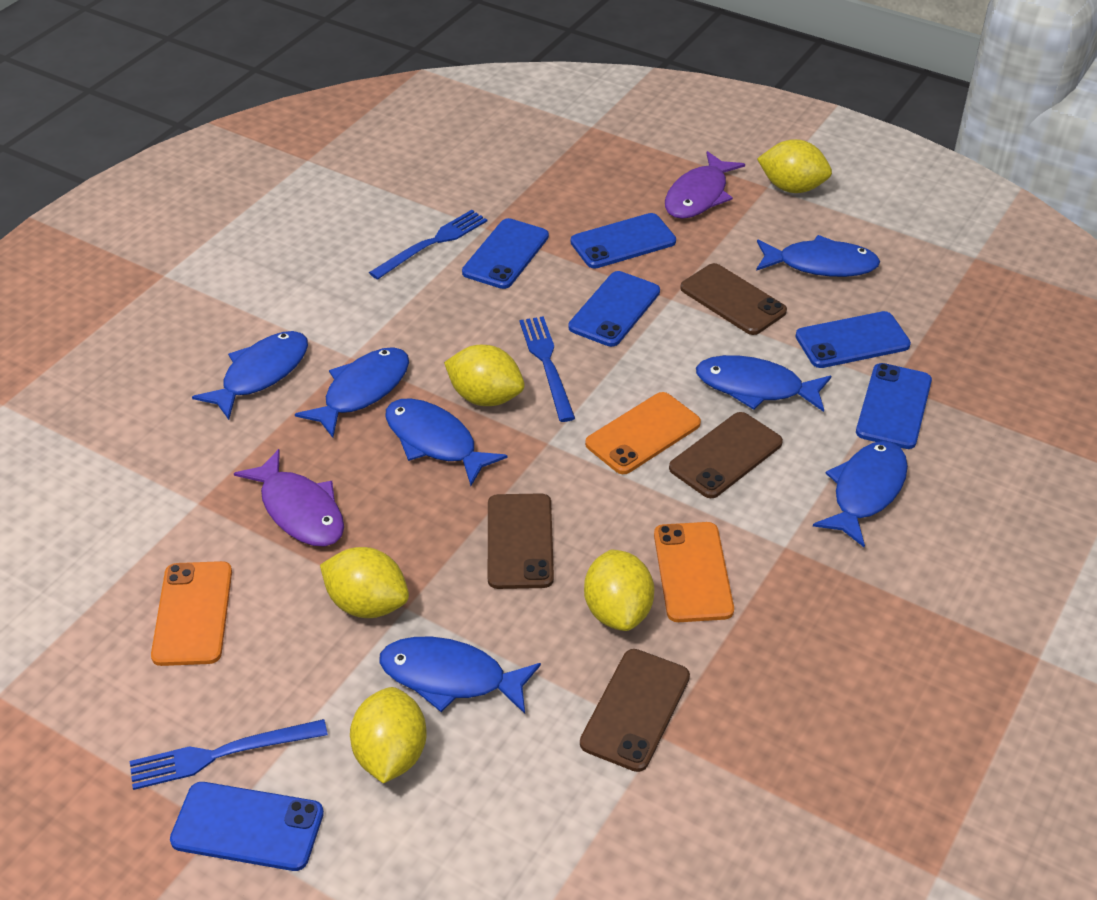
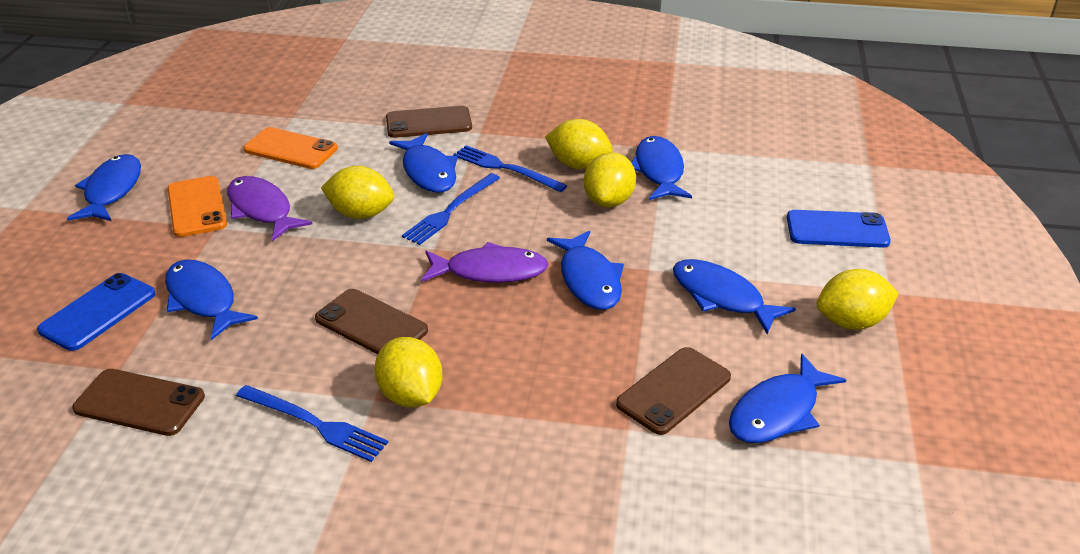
blue phone: 6 -> 2
orange phone: 3 -> 2

